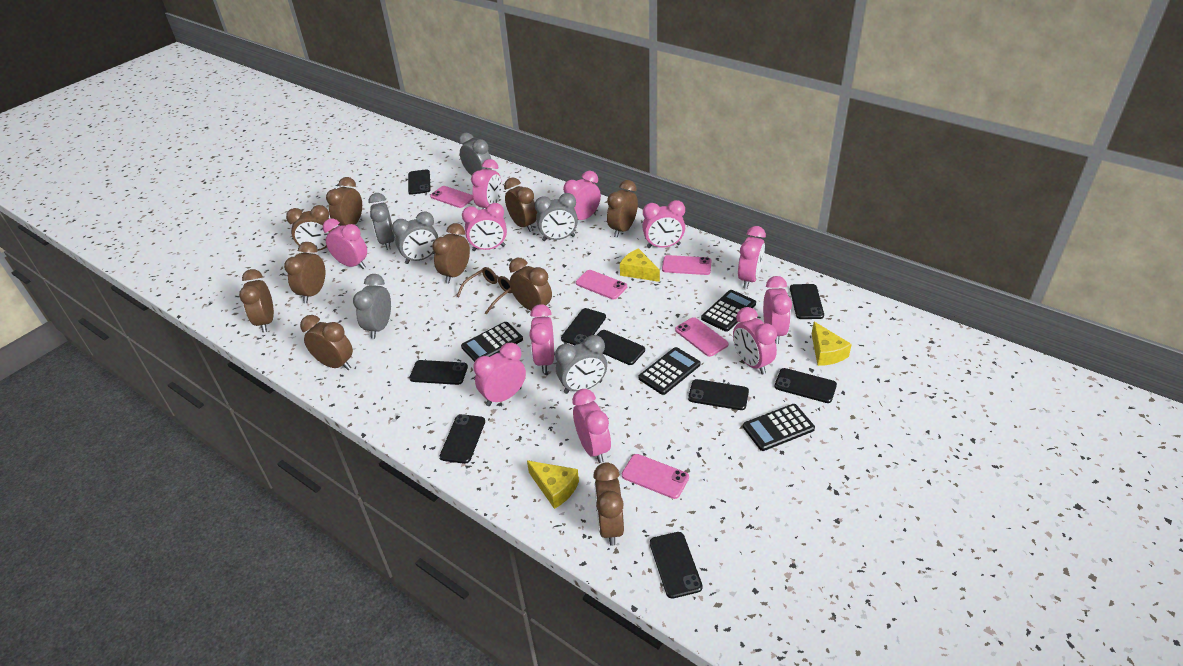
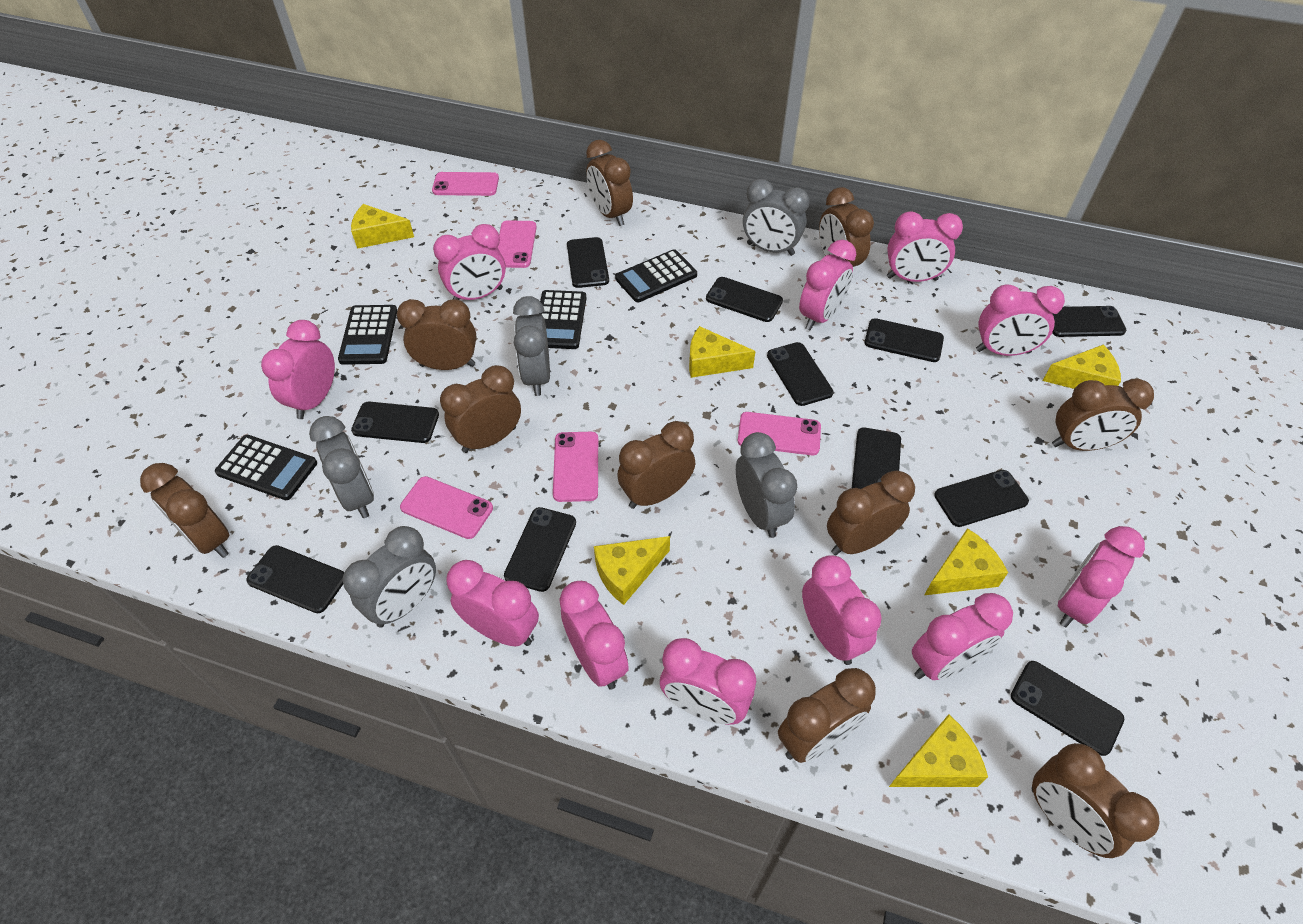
black phone: 9 -> 11
brown glasses: 1 -> 0
grey clock: 6 -> 5
yellow cheese: 3 -> 6

